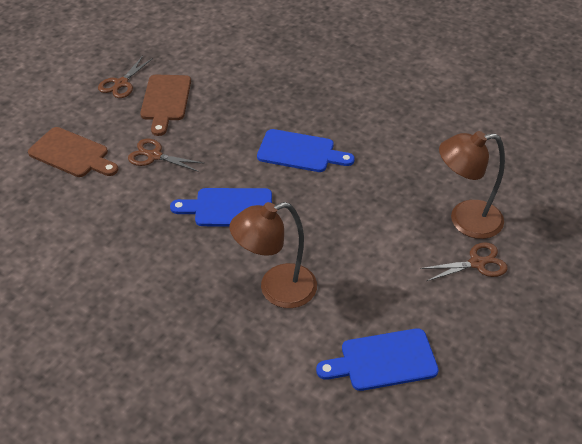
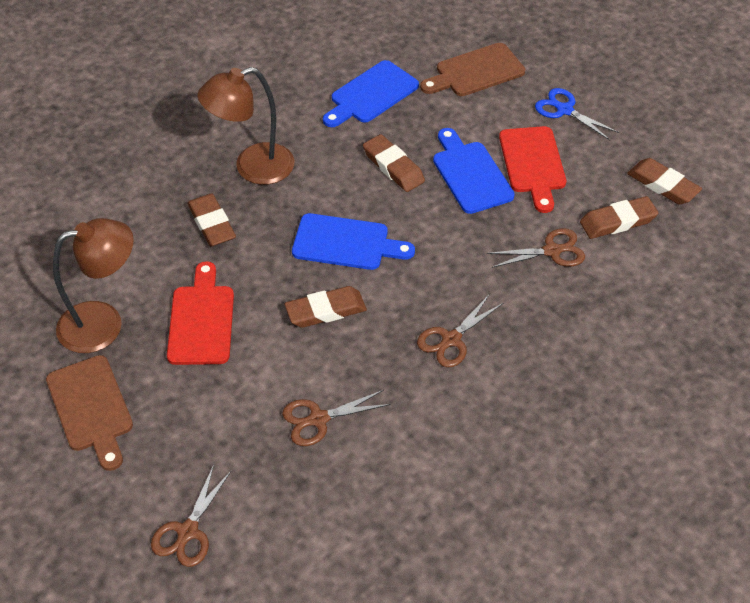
blue scissors: 0 -> 1
brown eraser: 0 -> 5
brown scissors: 3 -> 4
red cutting board: 0 -> 2

